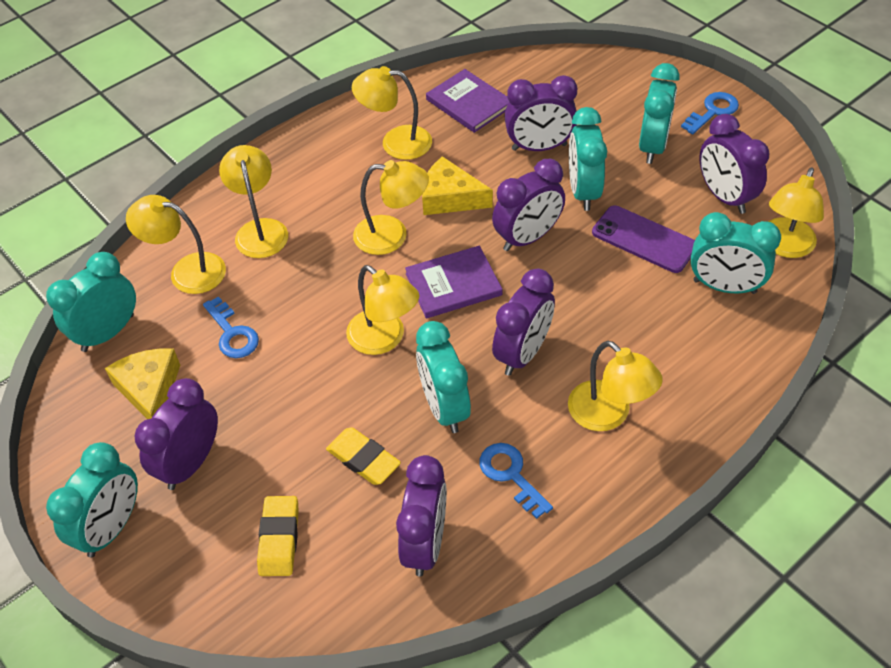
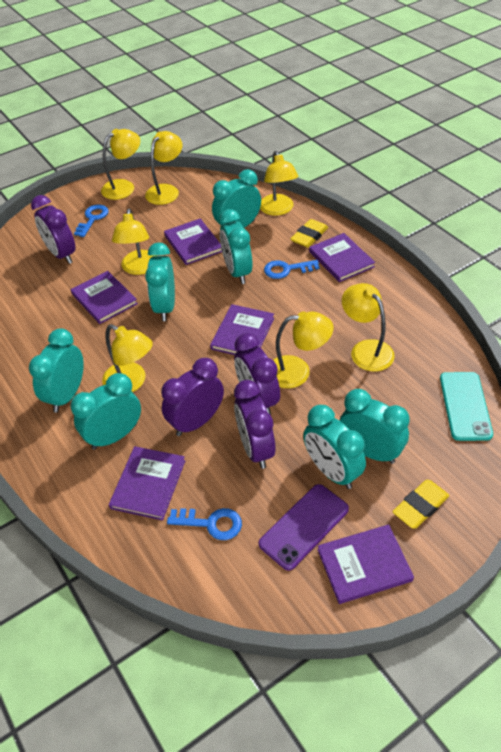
purple book: 2 -> 6
purple clock: 6 -> 4
turquoise clock: 6 -> 7
turquoise phone: 0 -> 1
yellow cheese: 2 -> 0

